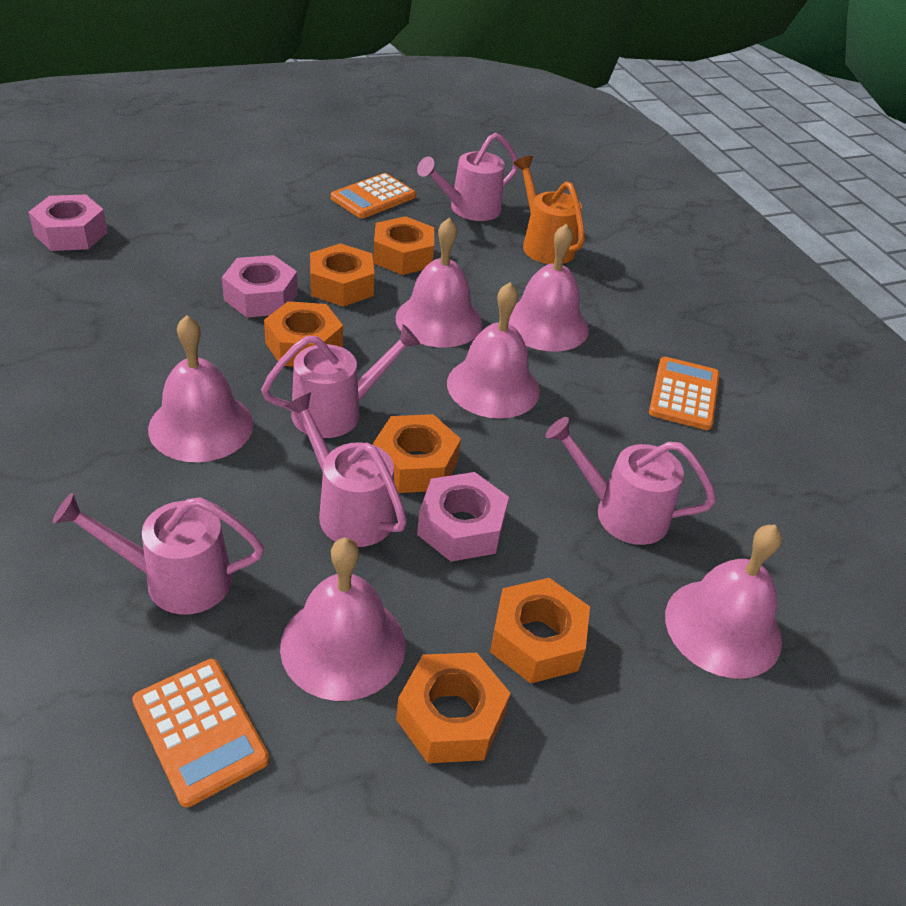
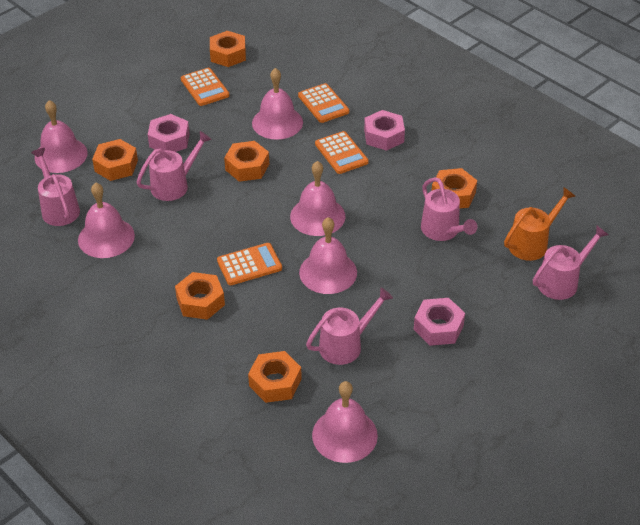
orange calculator: 3 -> 4

